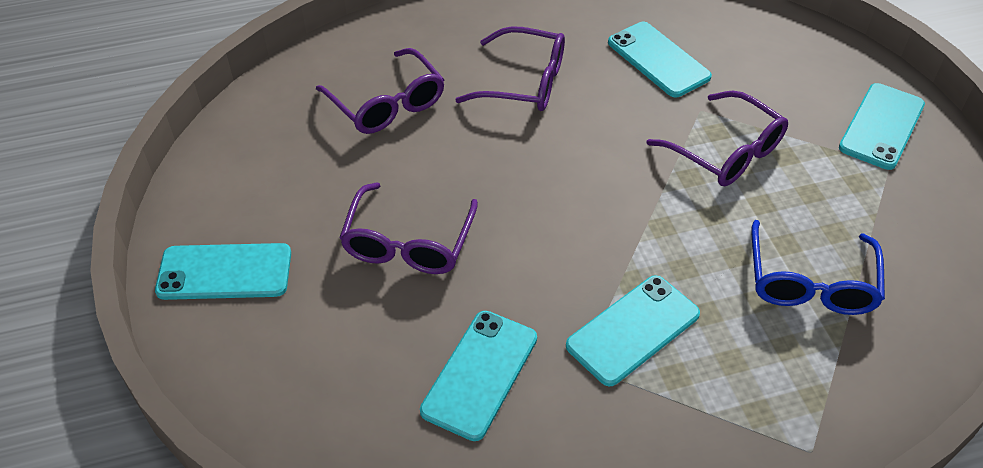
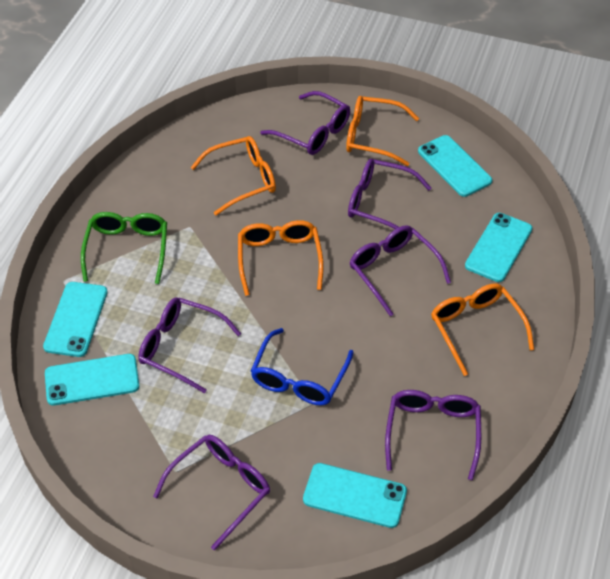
green glasses: 0 -> 1
orange glasses: 0 -> 4
purple glasses: 4 -> 6

